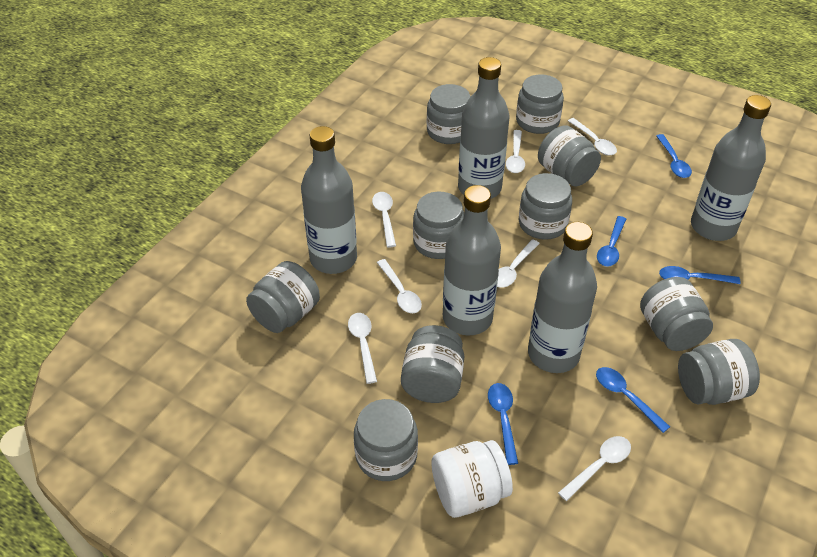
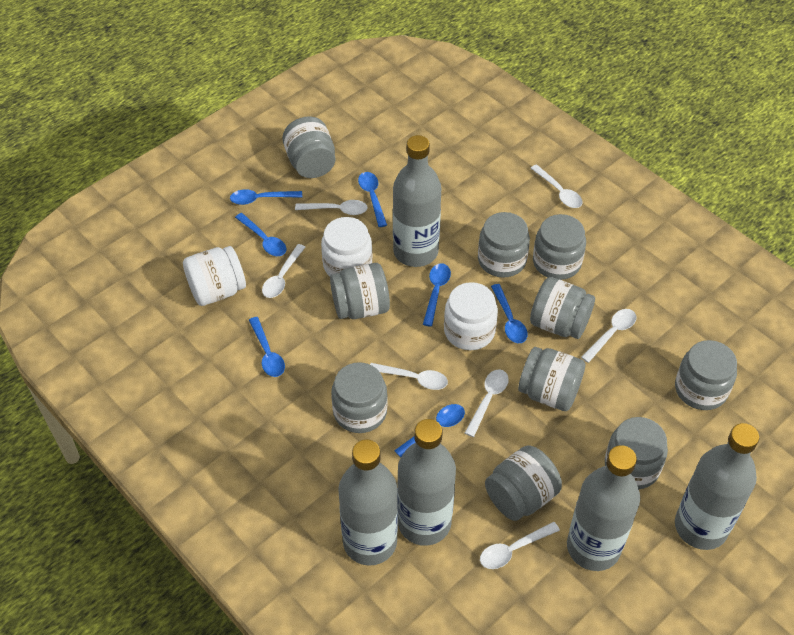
blue spoon: 5 -> 7
white jar: 1 -> 3

